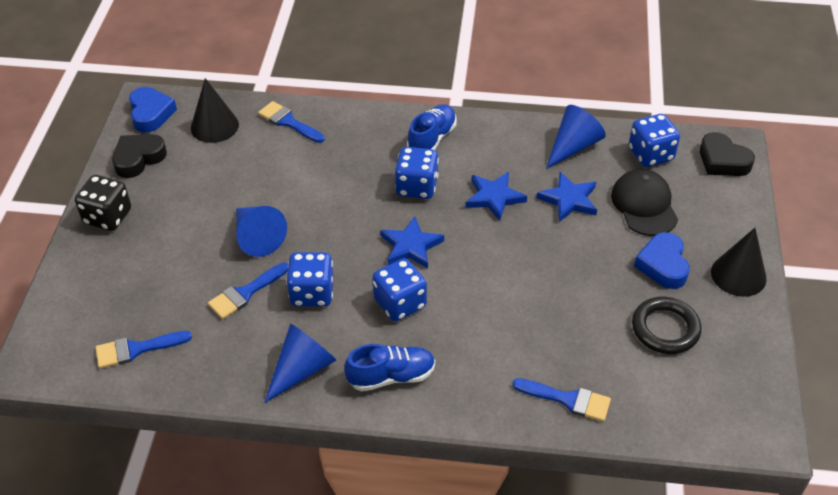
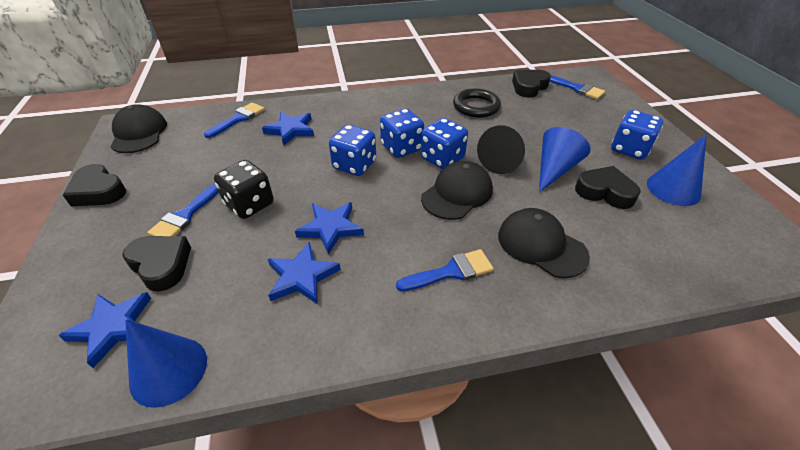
black cap: 1 -> 3
black cone: 2 -> 1
black heart: 2 -> 4
blue heart: 2 -> 0
blue shoe: 2 -> 0
blue star: 3 -> 4

